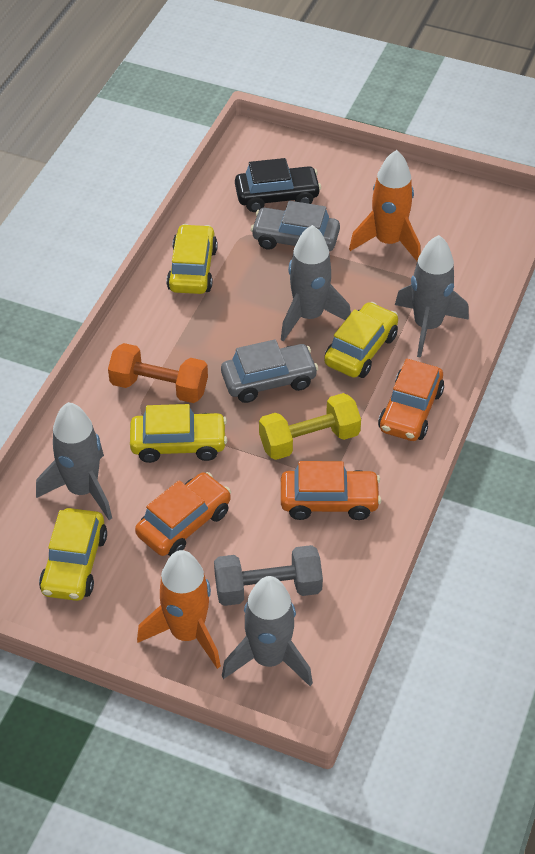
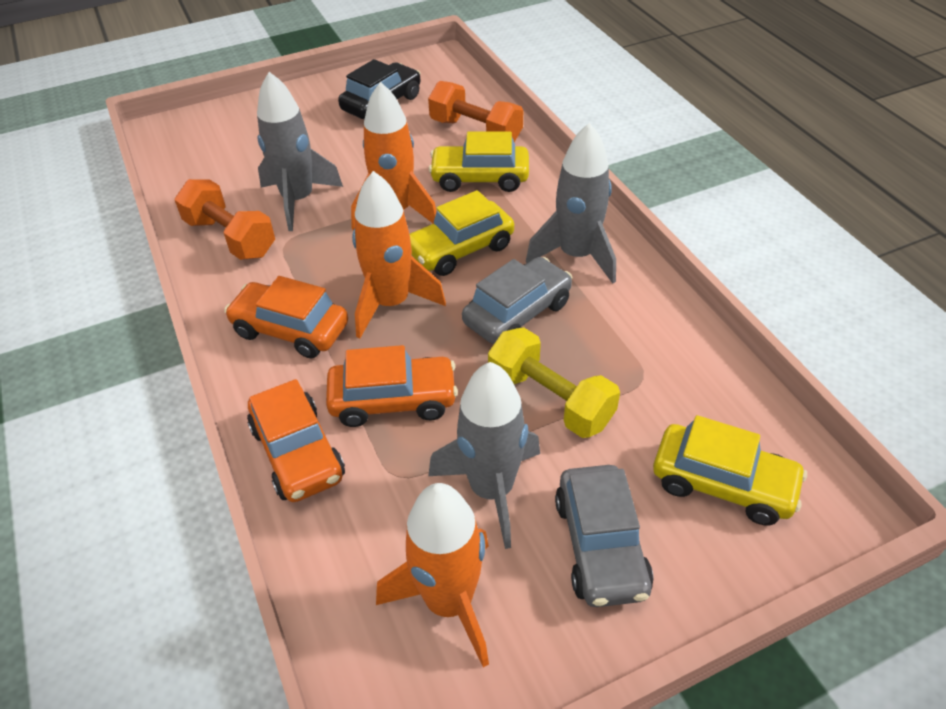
grey dumbbell: 1 -> 0
grey rocket: 4 -> 3
orange dumbbell: 1 -> 2
orange rocket: 2 -> 3
yellow car: 4 -> 3

